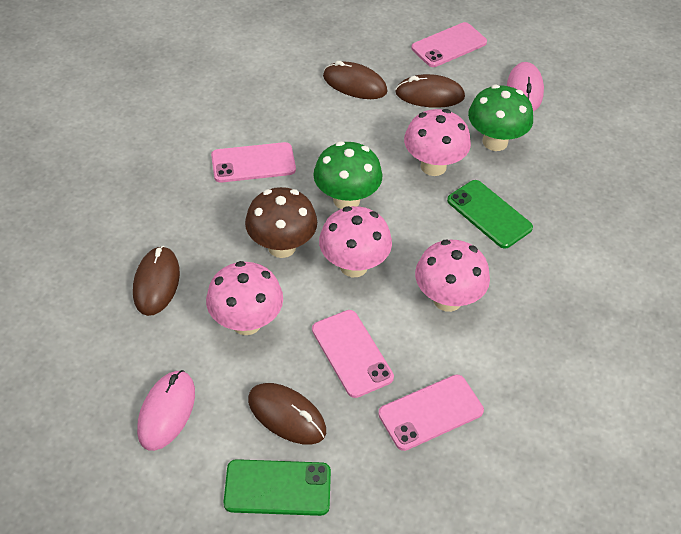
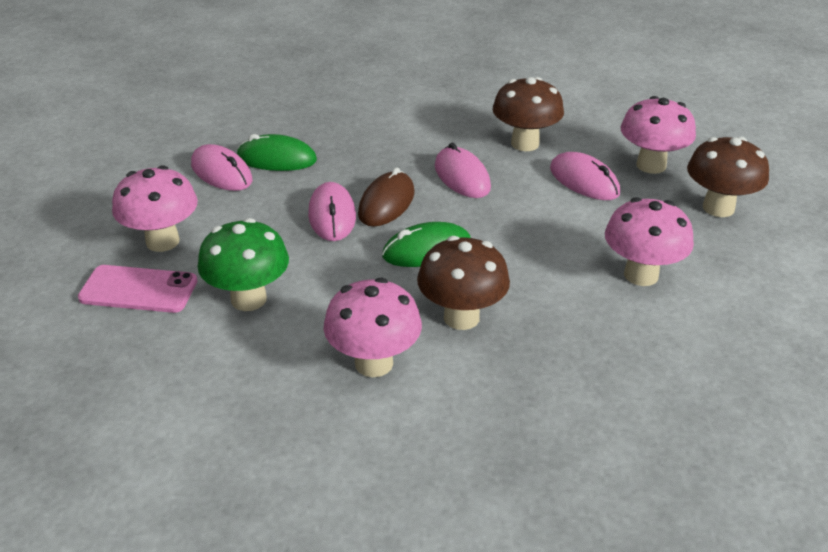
brown mouse: 4 -> 1
brown mushroom: 1 -> 3
green mouse: 0 -> 2
green mushroom: 2 -> 1
green phone: 2 -> 0
pink mouse: 2 -> 4
pink phone: 4 -> 1

